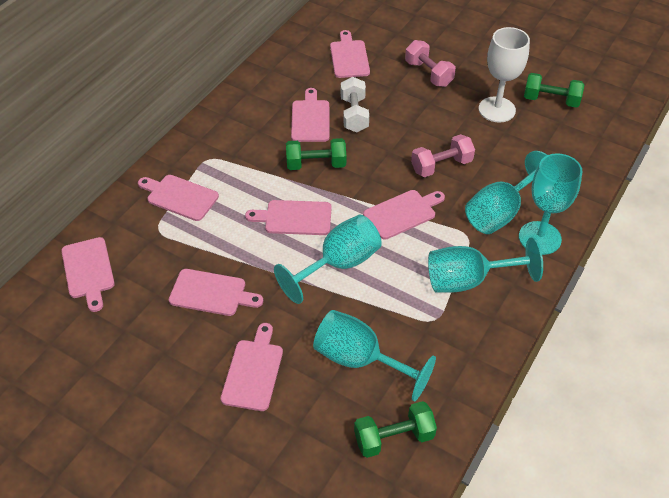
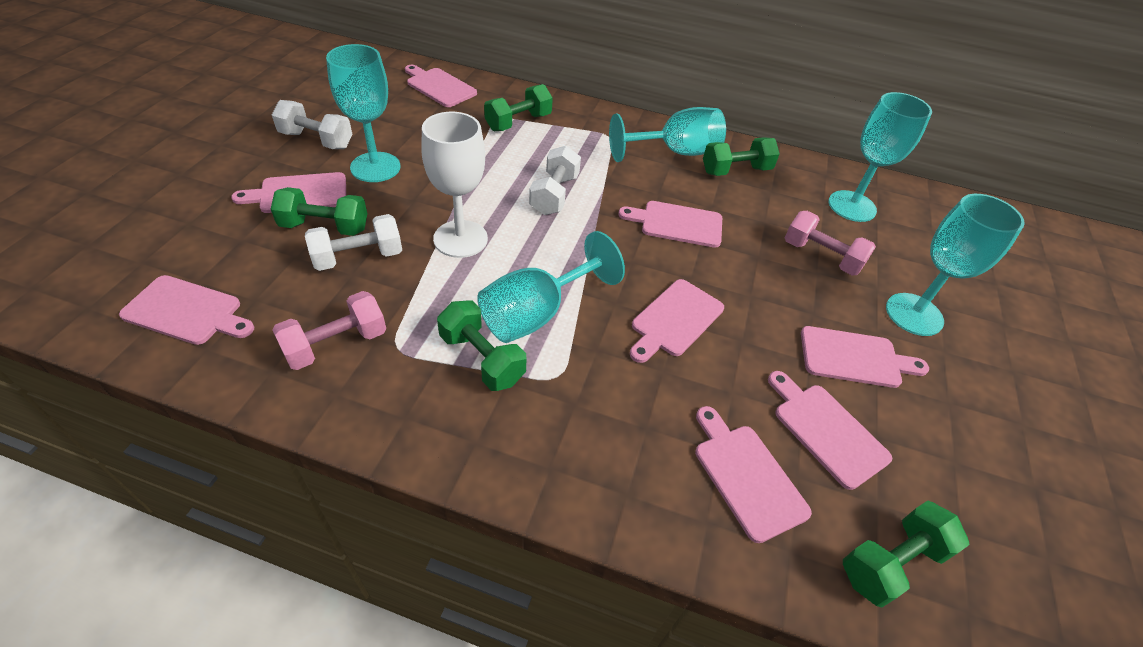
green dumbbell: 3 -> 5
white dumbbell: 1 -> 3

